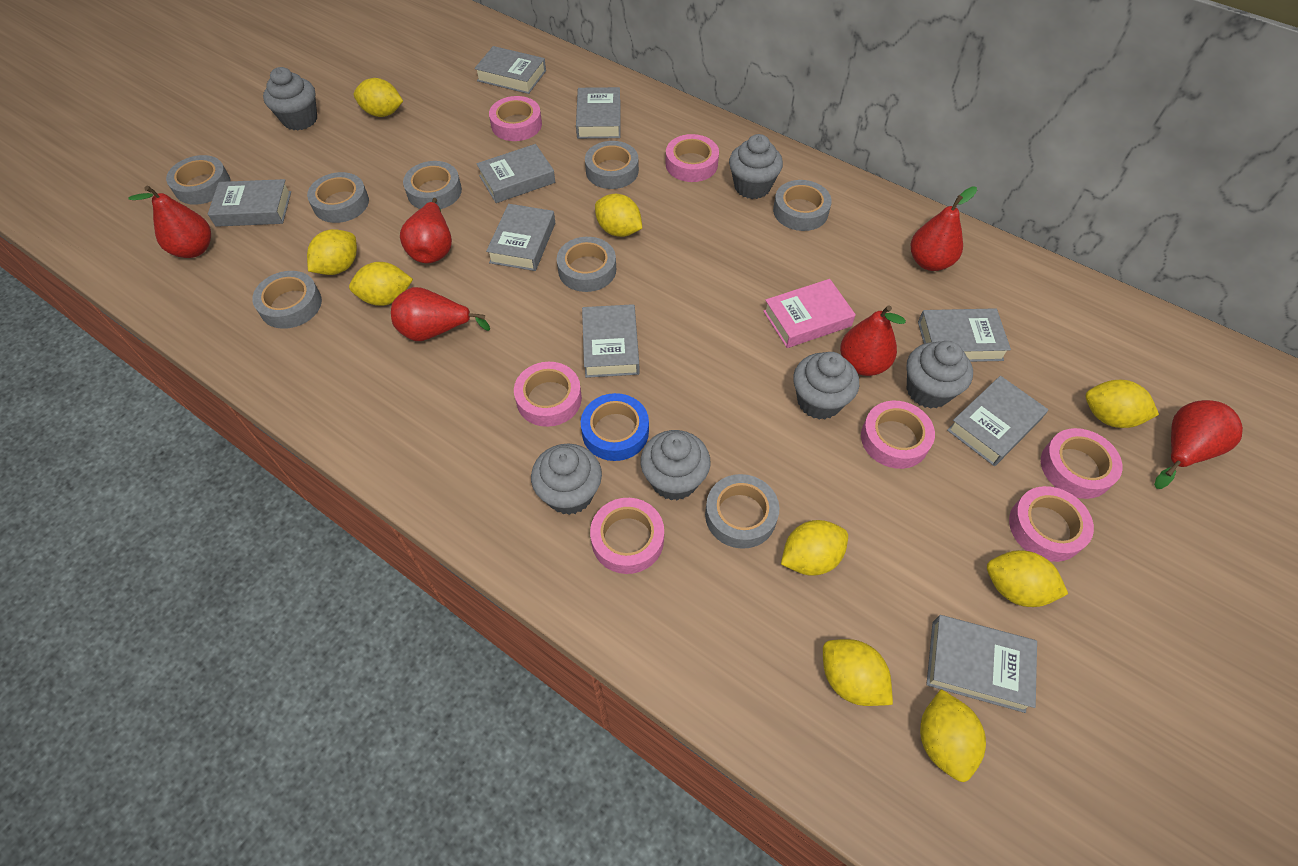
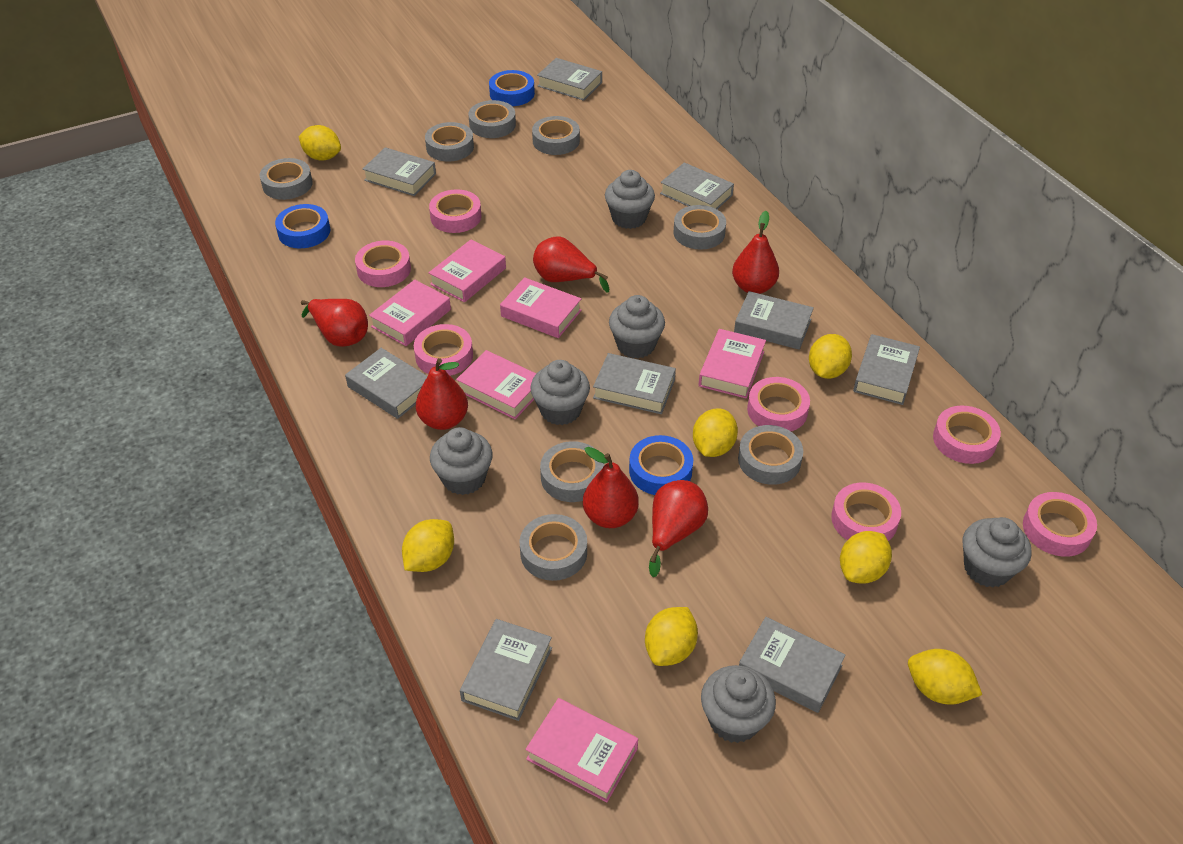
blue tape: 1 -> 3
pink book: 1 -> 6
yellow lemon: 9 -> 7

